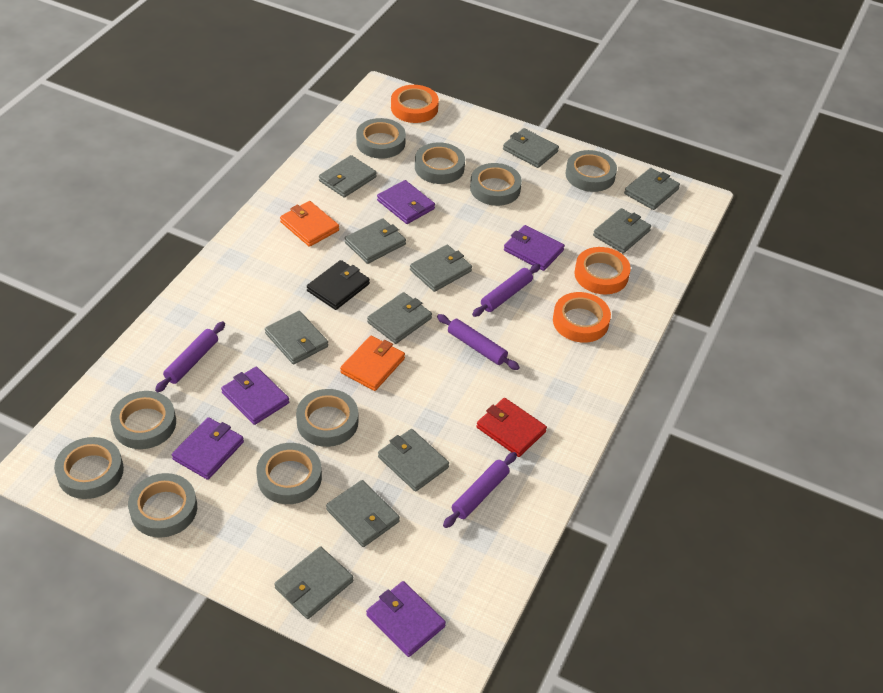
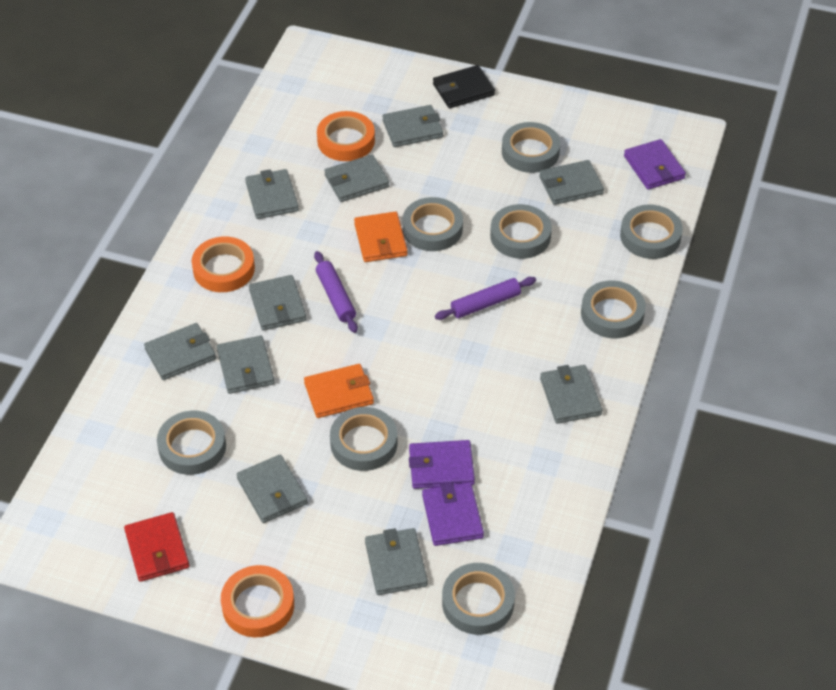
grey tape: 9 -> 8
grey wallet: 11 -> 10
purple rolling pin: 4 -> 2
purple wallet: 5 -> 3

